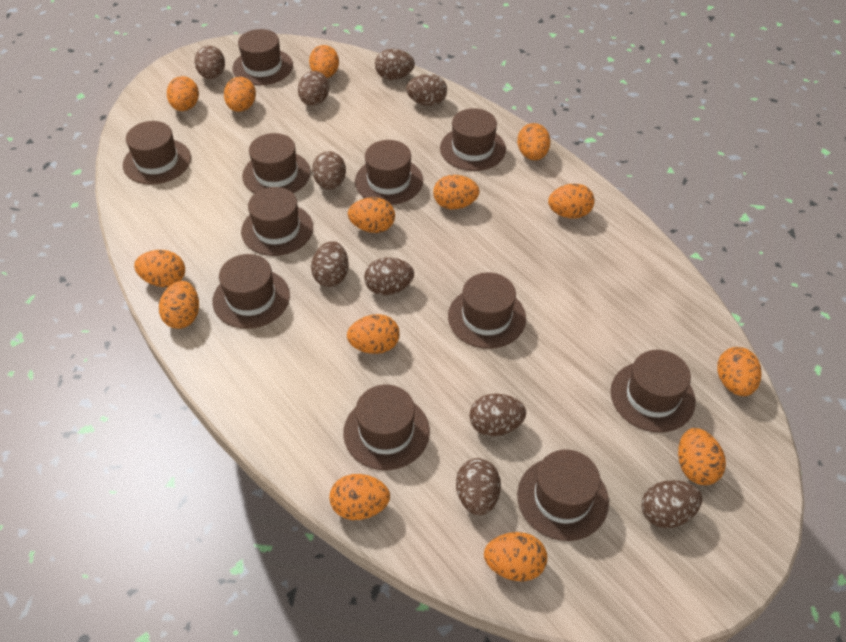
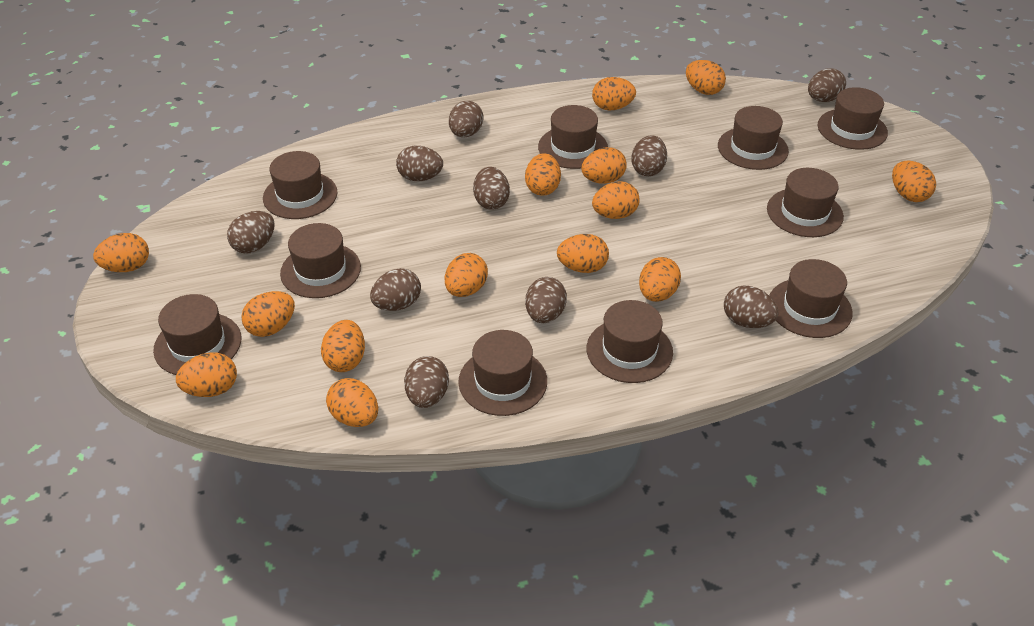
brown hat: 11 -> 10

